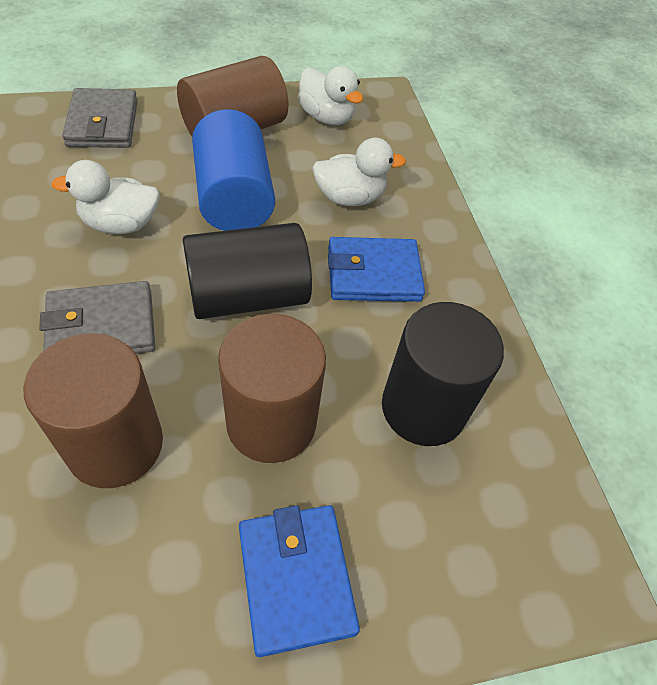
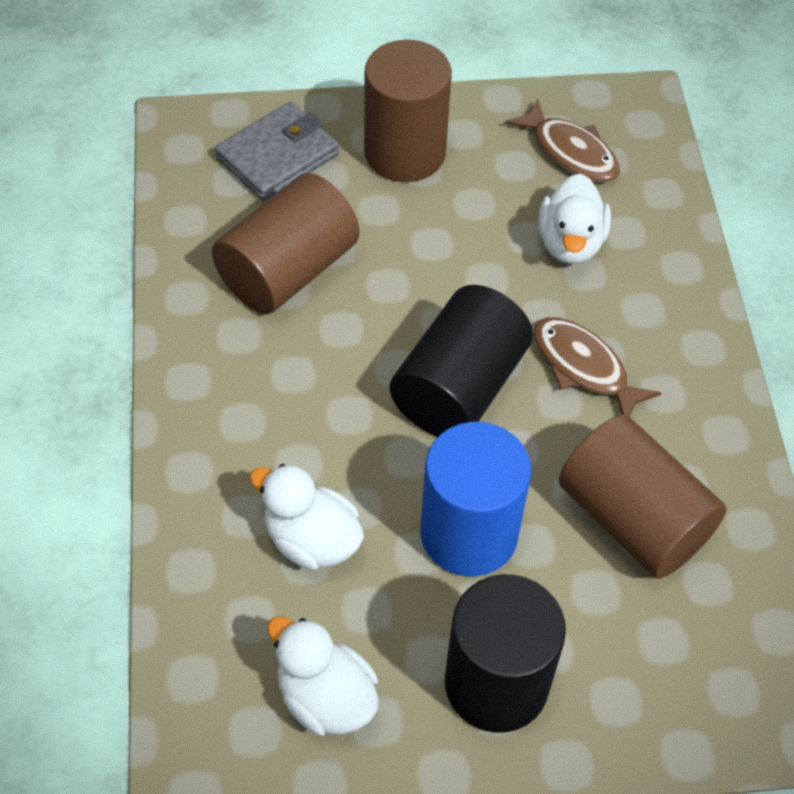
blue wallet: 2 -> 0
brown fish: 0 -> 2
grey wallet: 2 -> 1

